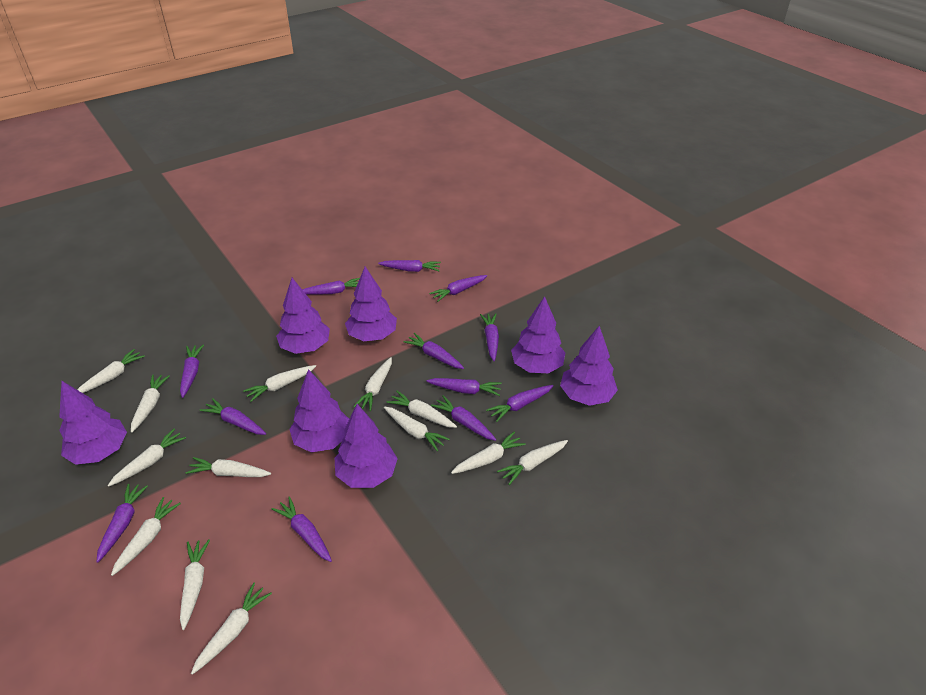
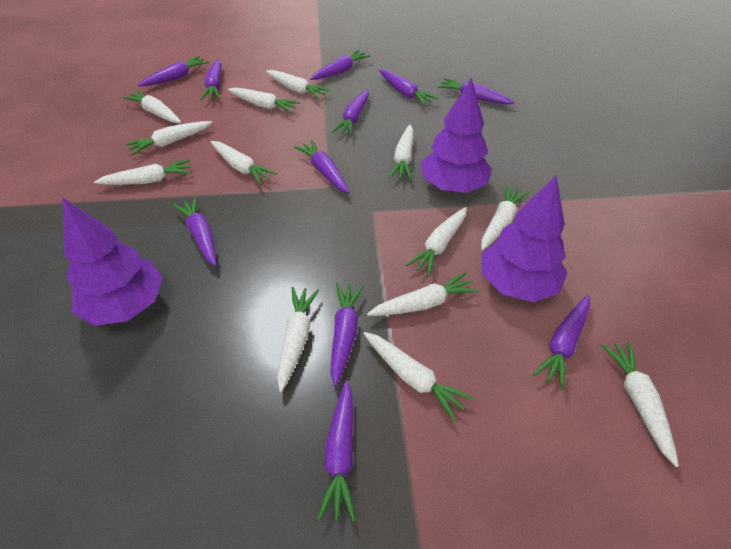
purple carrot: 12 -> 11
purple tree: 7 -> 3

